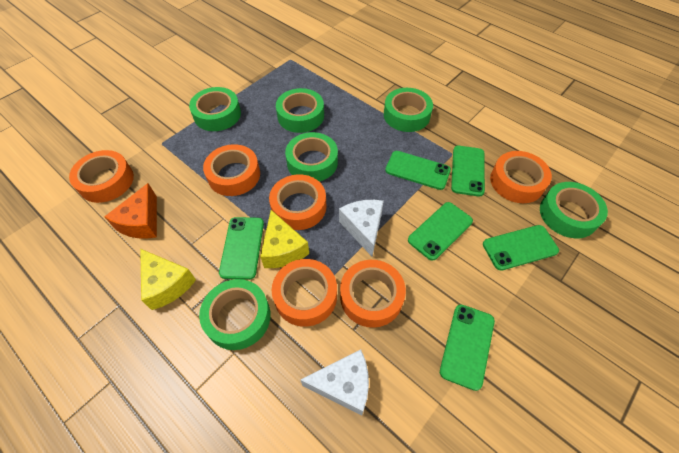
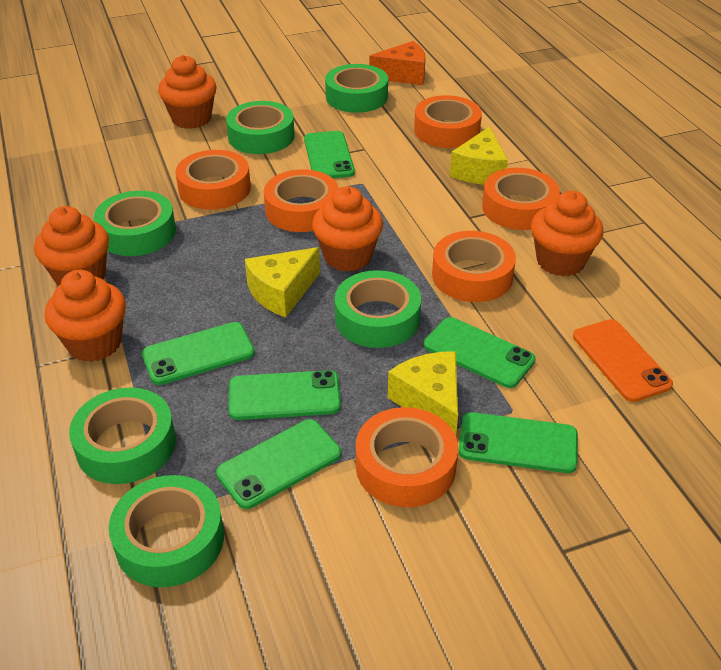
orange cupcake: 0 -> 5
orange phone: 0 -> 1
white cheese: 2 -> 0
yellow cheese: 2 -> 3

